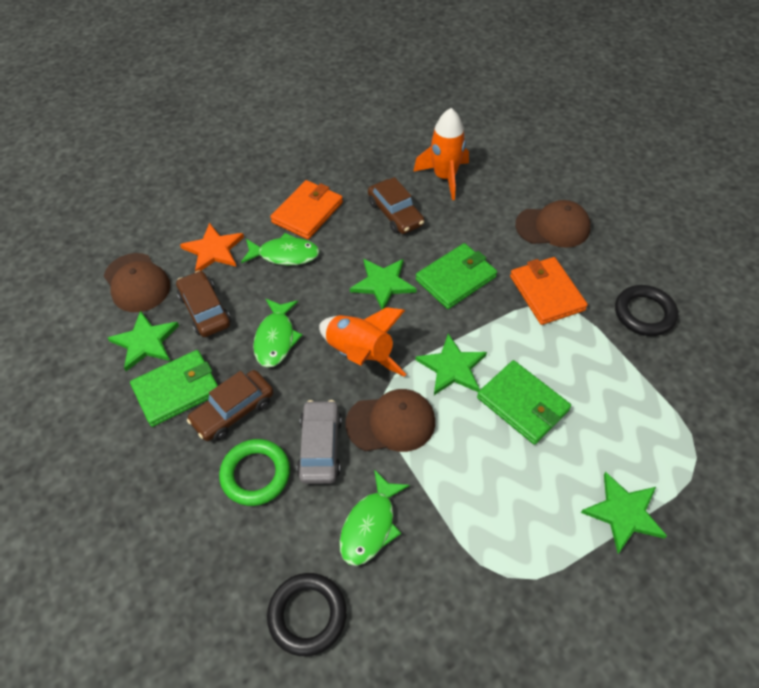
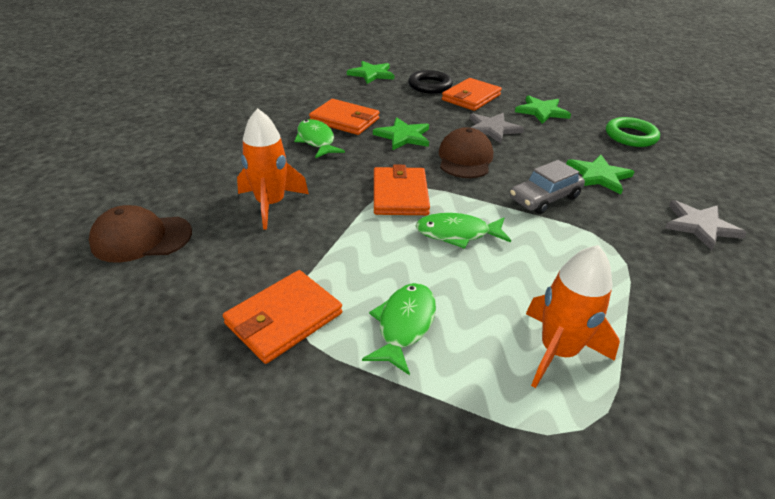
black ring: 2 -> 1
brown cap: 3 -> 2
brown car: 3 -> 0
green wallet: 3 -> 0
grey star: 0 -> 2
orange star: 1 -> 0
orange wallet: 2 -> 4

